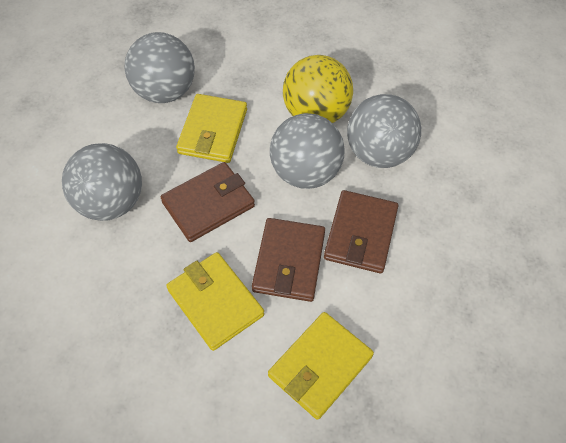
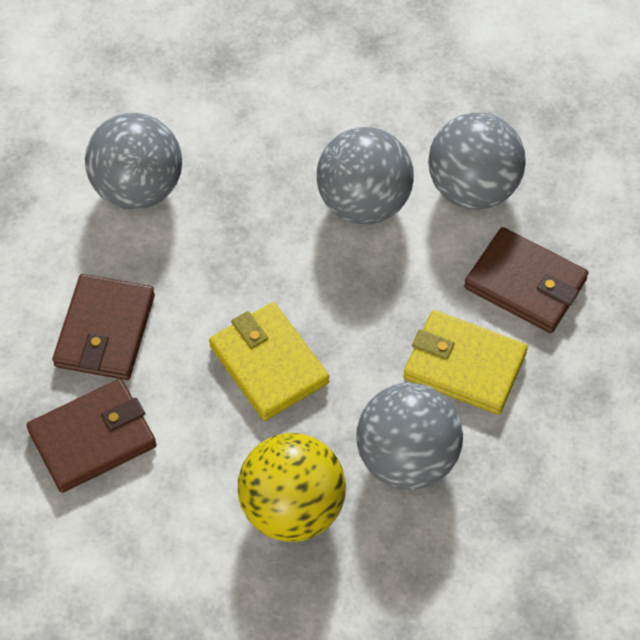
yellow wallet: 3 -> 2

